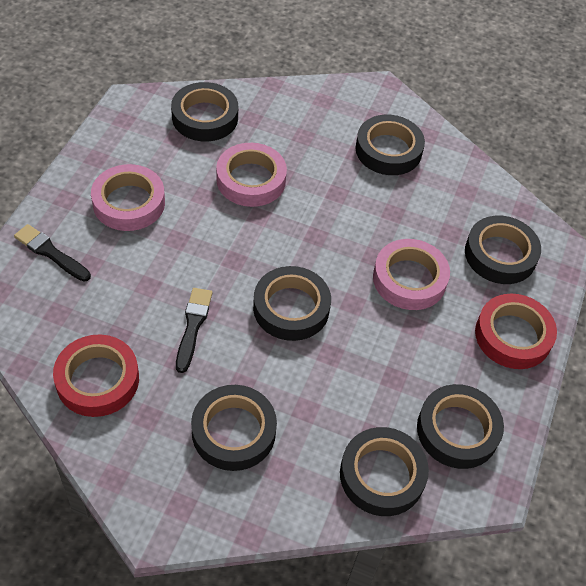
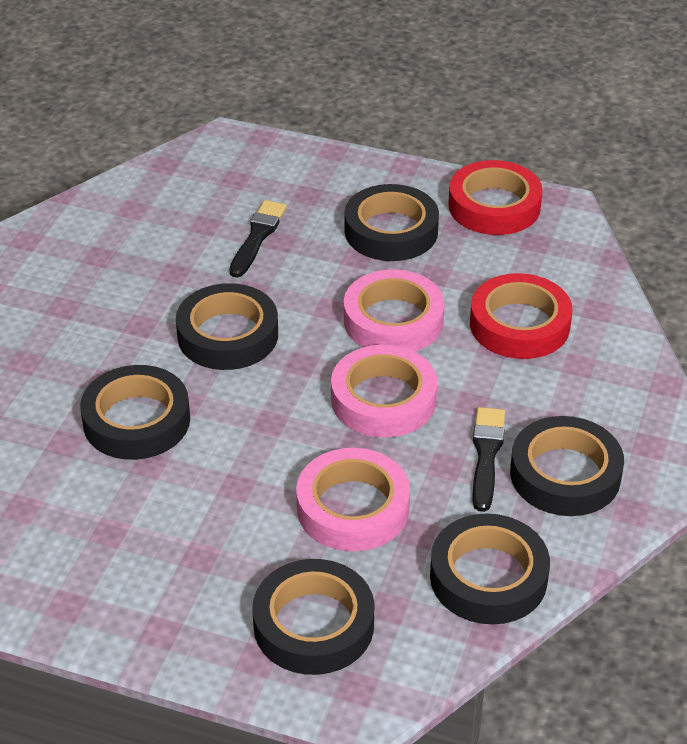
black tape: 7 -> 6

